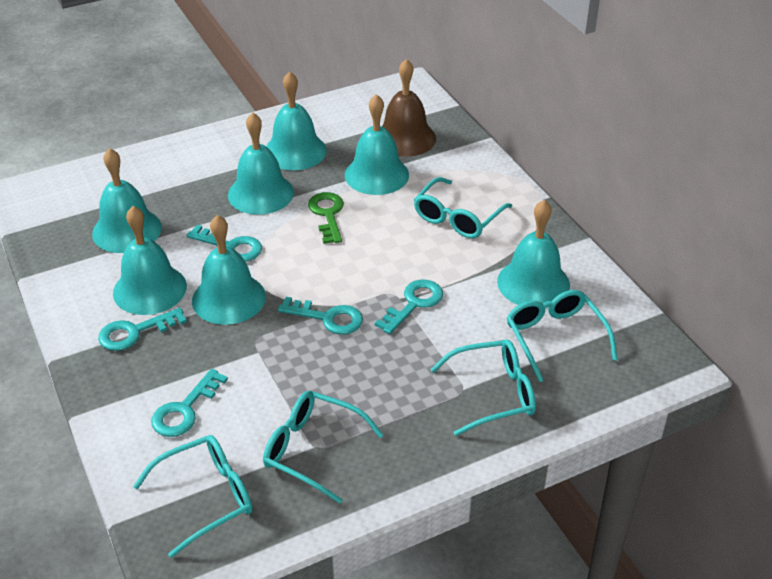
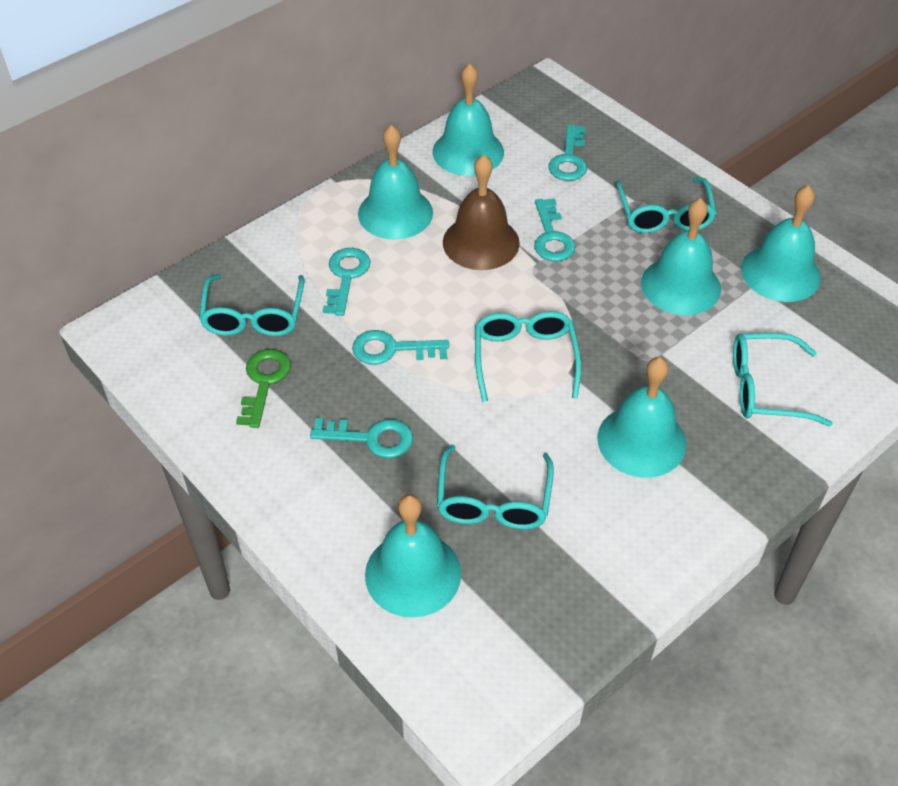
turquoise bell: 7 -> 6

